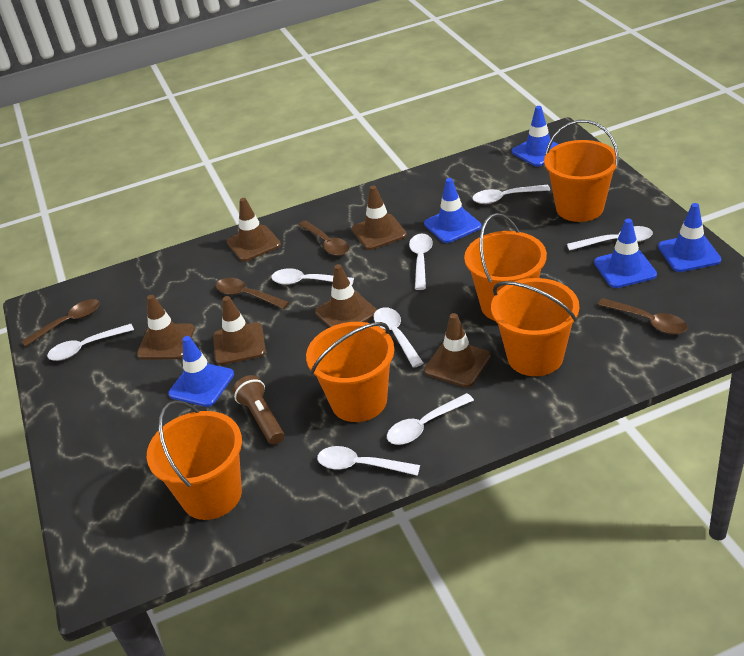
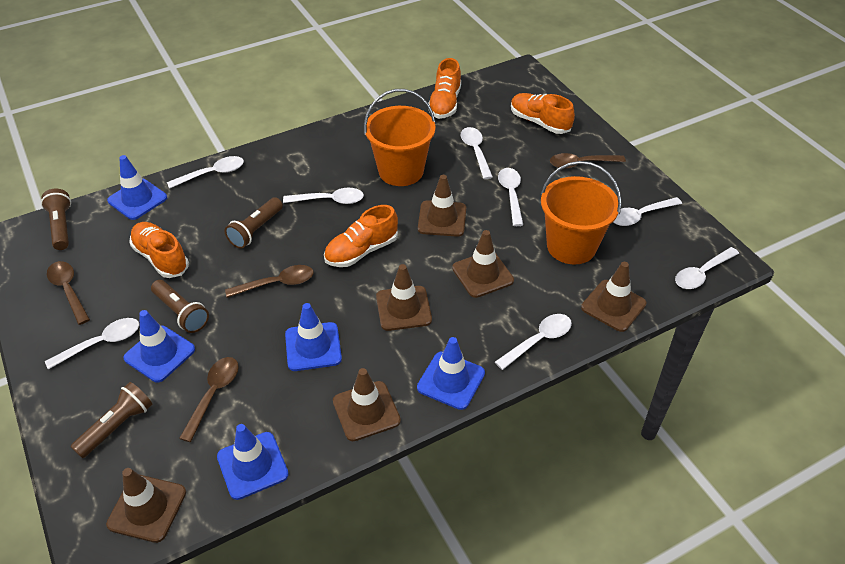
brown flashlight: 1 -> 4
orange bucket: 5 -> 2
orange shoe: 0 -> 4

